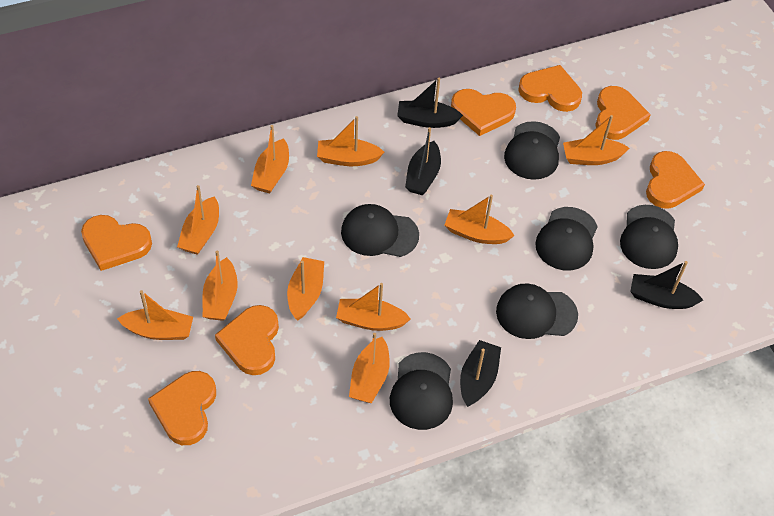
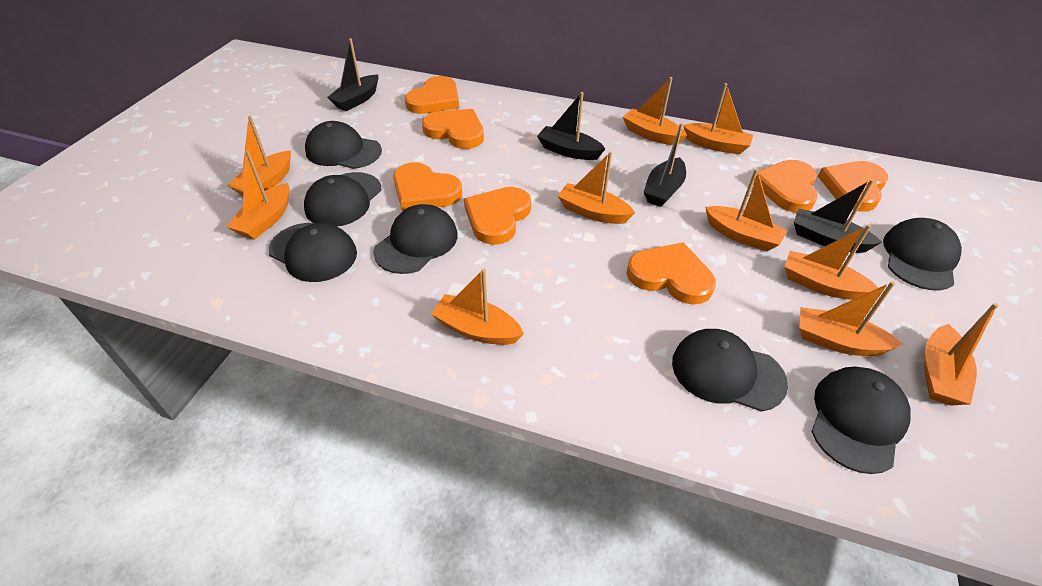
black cap: 6 -> 7

